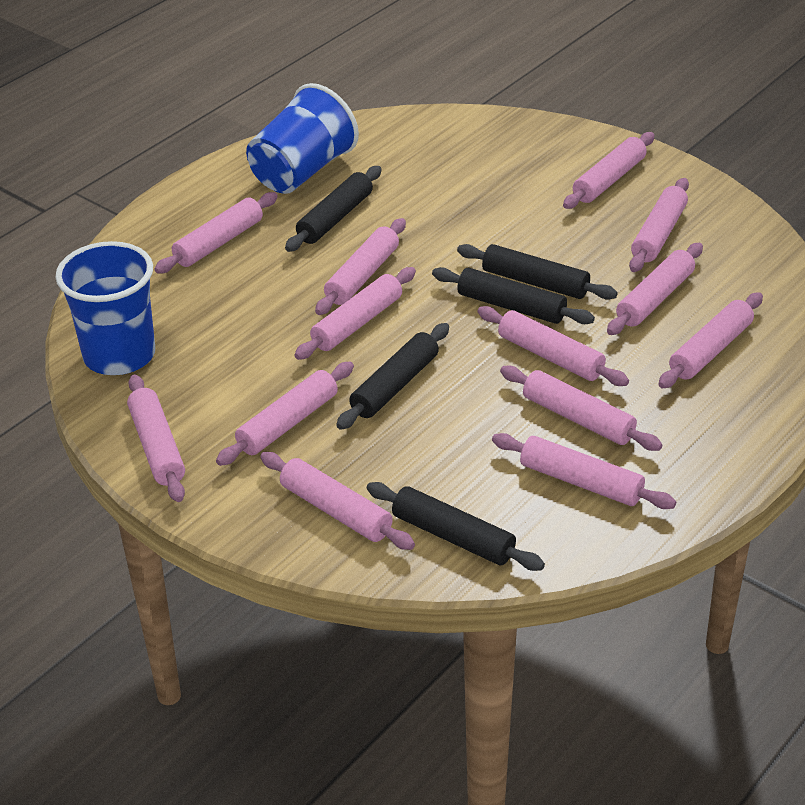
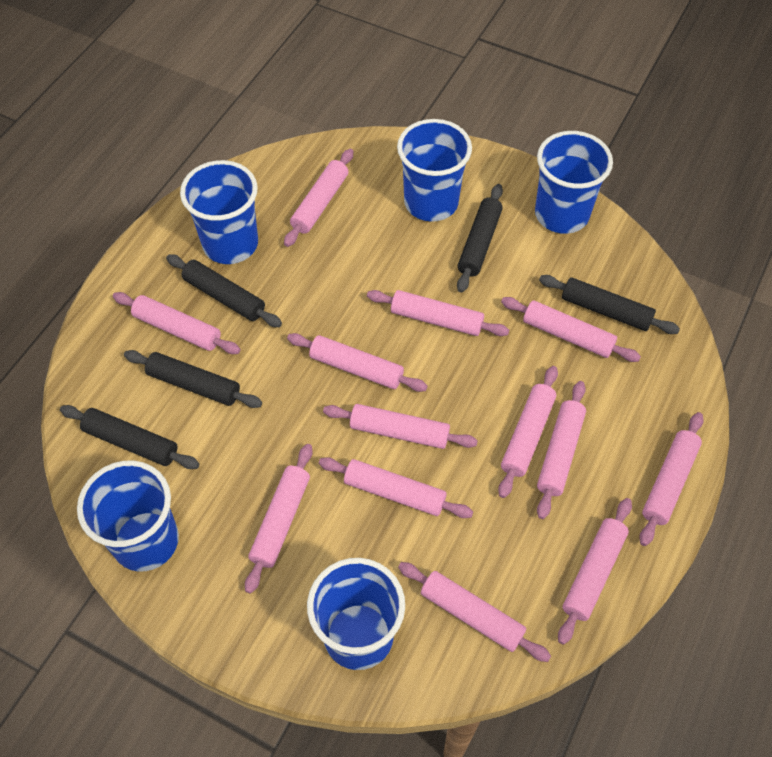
blue cup: 2 -> 5

